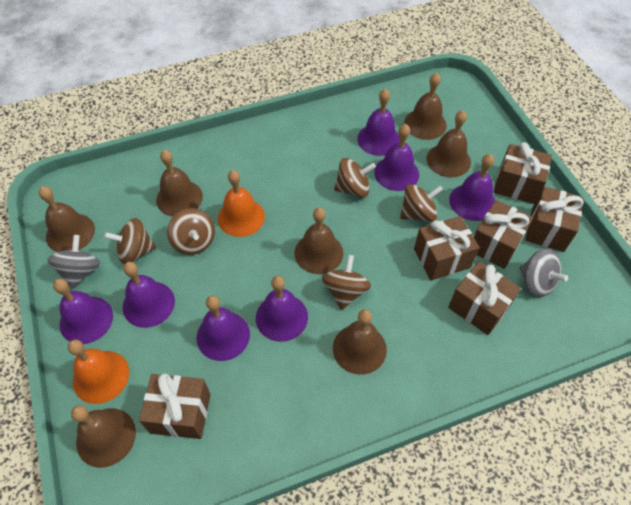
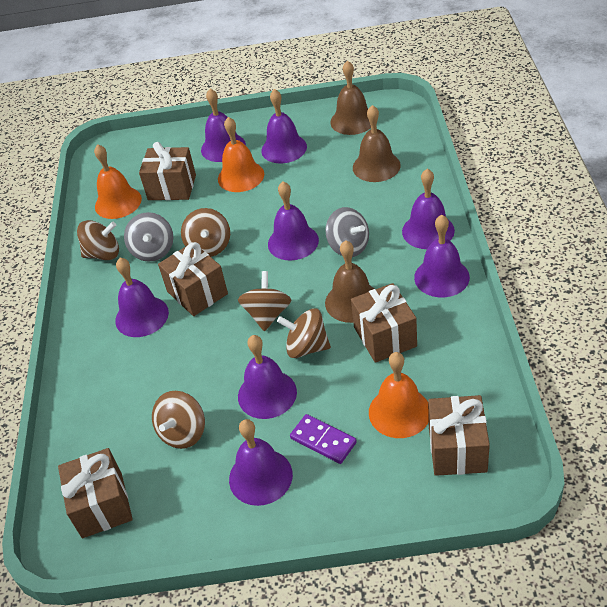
brown bell: 7 -> 3
brown gift: 6 -> 5
orange bell: 2 -> 3
purple bell: 7 -> 8
purple domino: 0 -> 1

